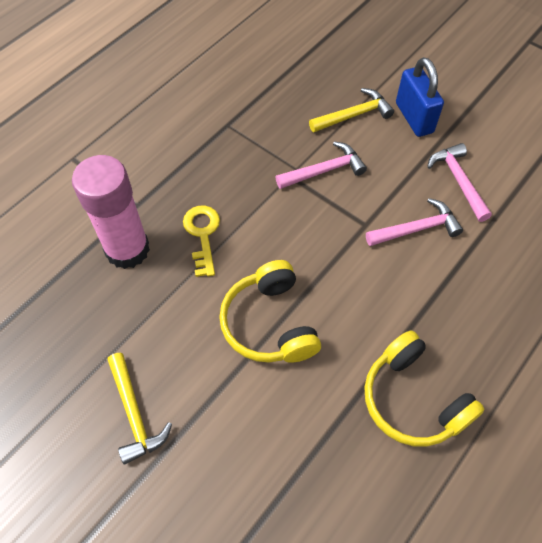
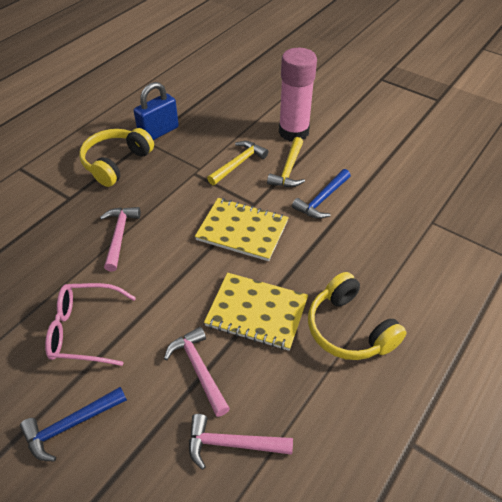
blue hammer: 0 -> 2
pink glasses: 0 -> 1
yellow key: 1 -> 0
yellow notebook: 0 -> 2

